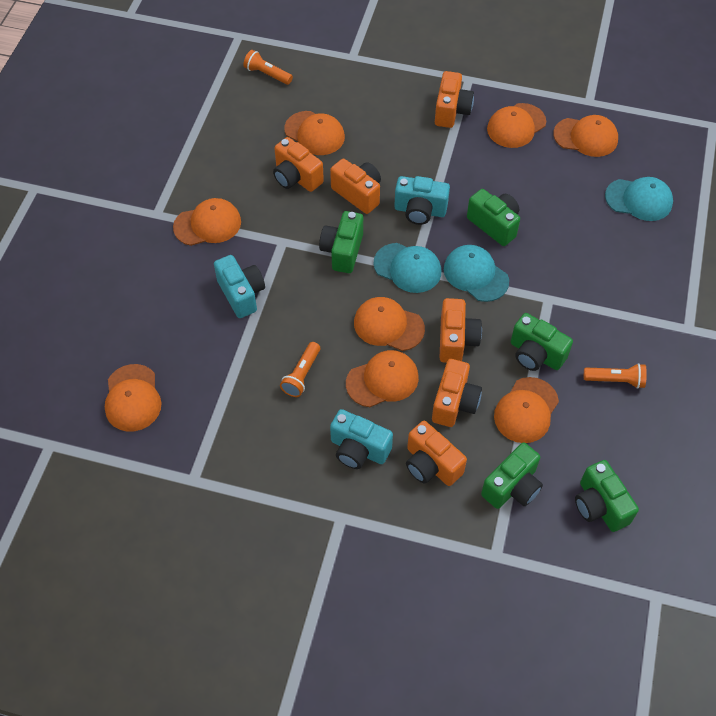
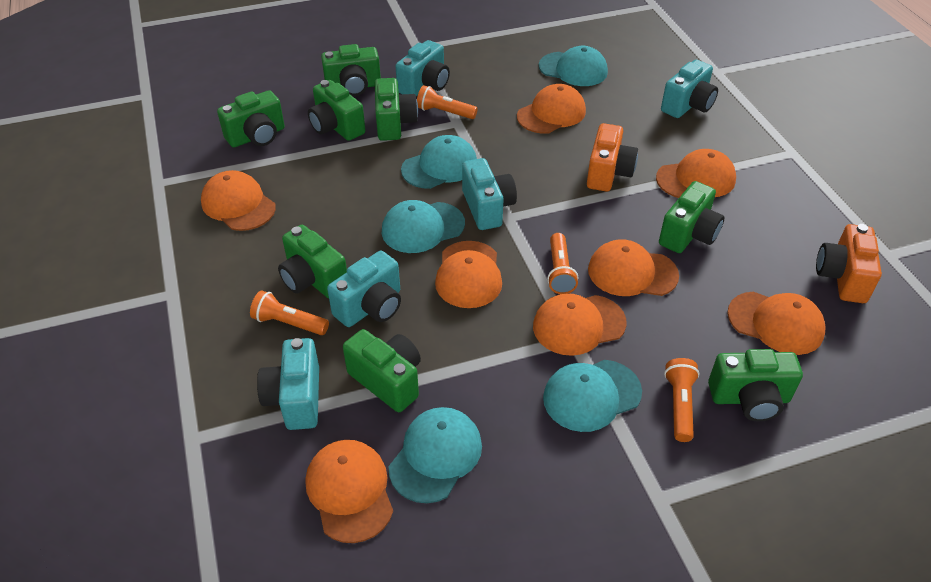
green camera: 5 -> 8
orange camera: 6 -> 2
orange flashlight: 3 -> 4
turquoise camera: 3 -> 5
turquoise cap: 3 -> 5

